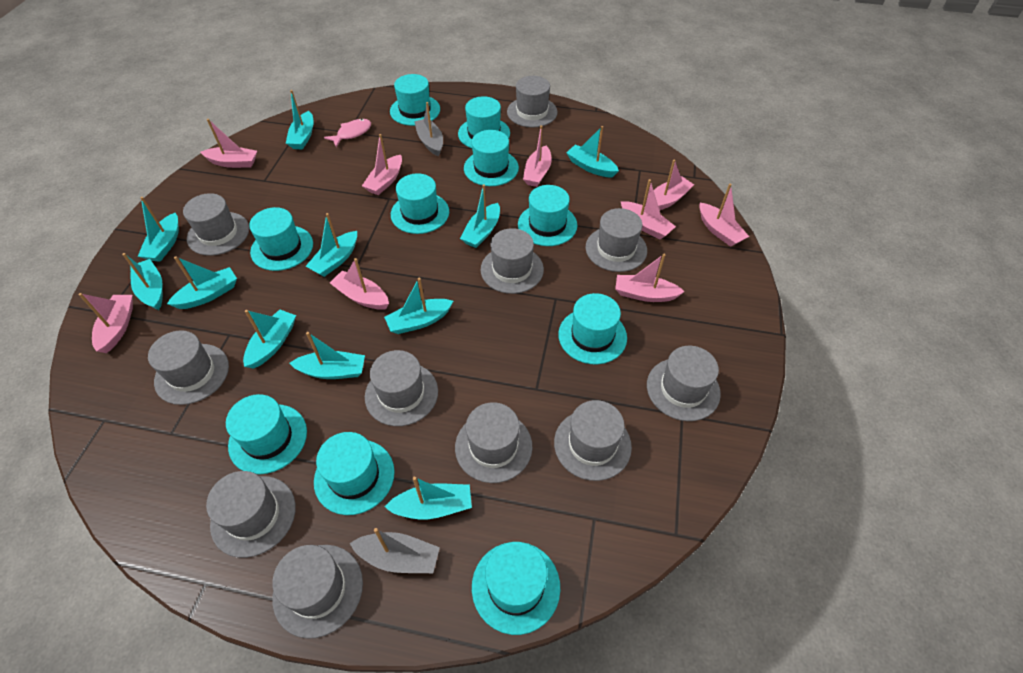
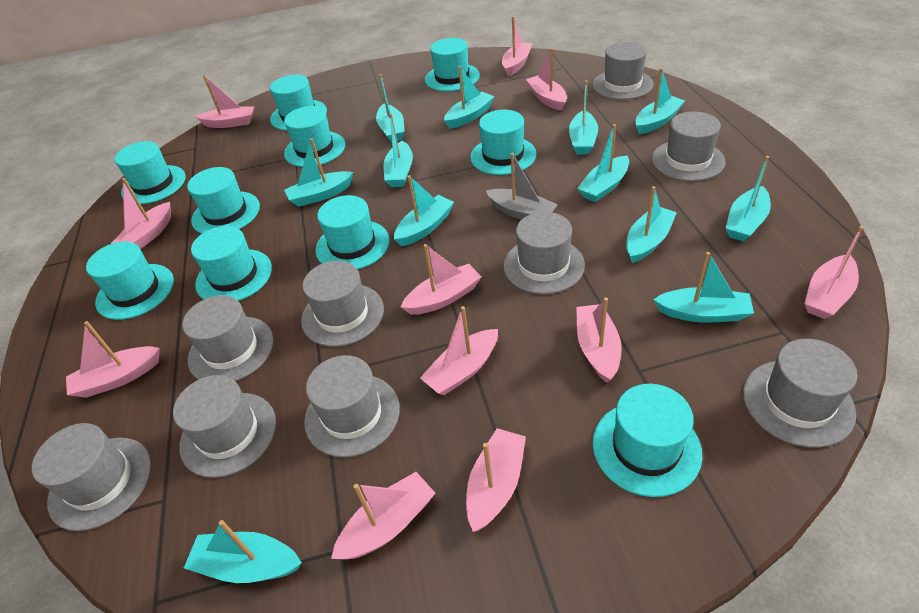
grey boat: 2 -> 1
grey hat: 11 -> 9
pink boat: 9 -> 11
pink fish: 1 -> 0
turquoise boat: 11 -> 12

